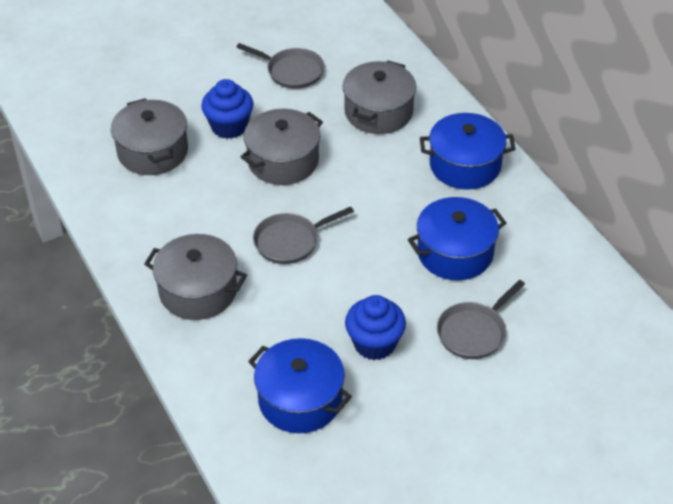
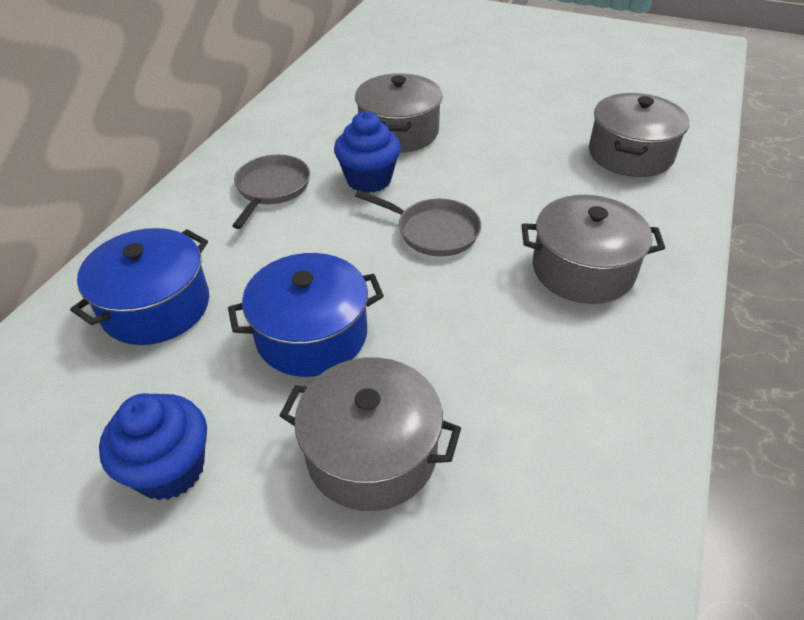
blue pot: 3 -> 2
grey pan: 3 -> 2

